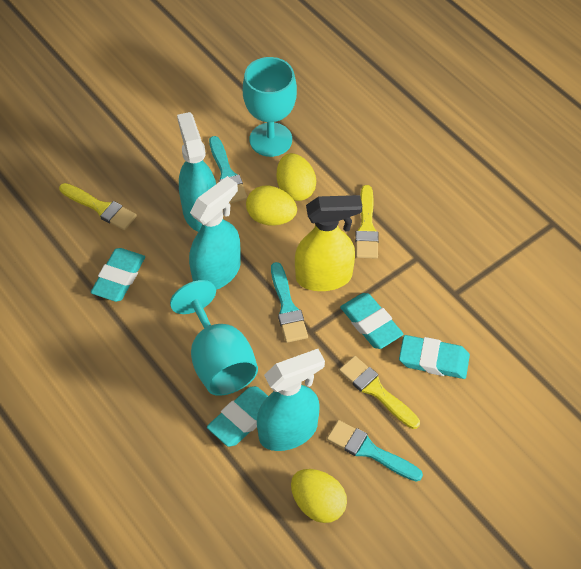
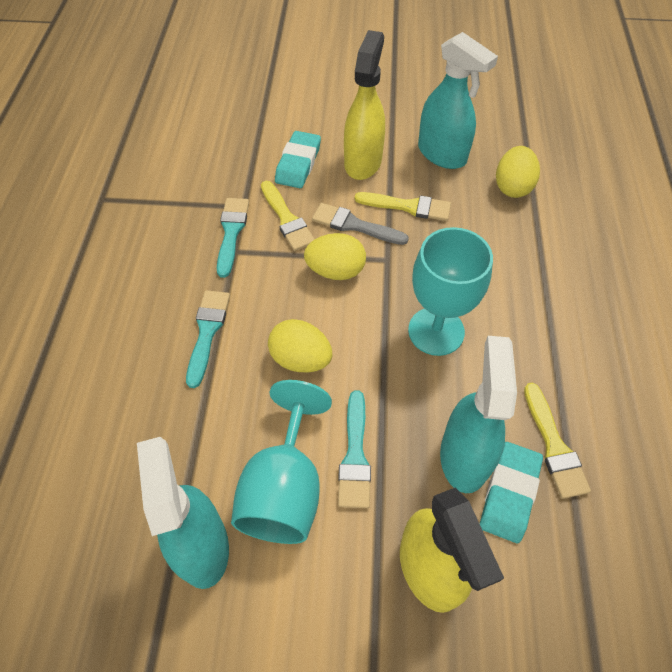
grey brush: 0 -> 1
turquoise eraser: 4 -> 2
yellow spray bottle: 1 -> 2

